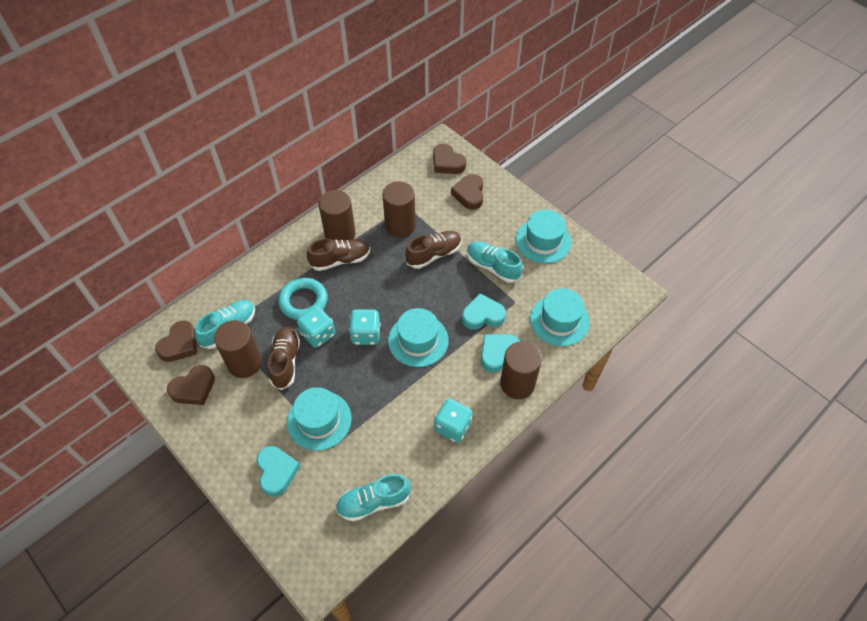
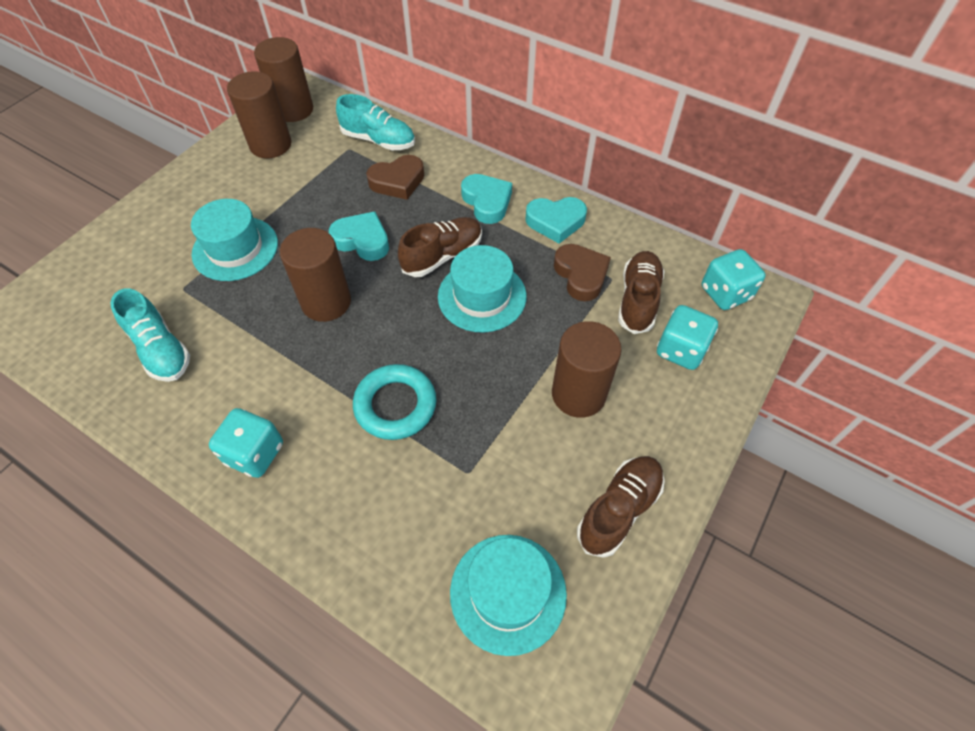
brown heart: 4 -> 2
turquoise hat: 4 -> 3
turquoise shoe: 3 -> 2

